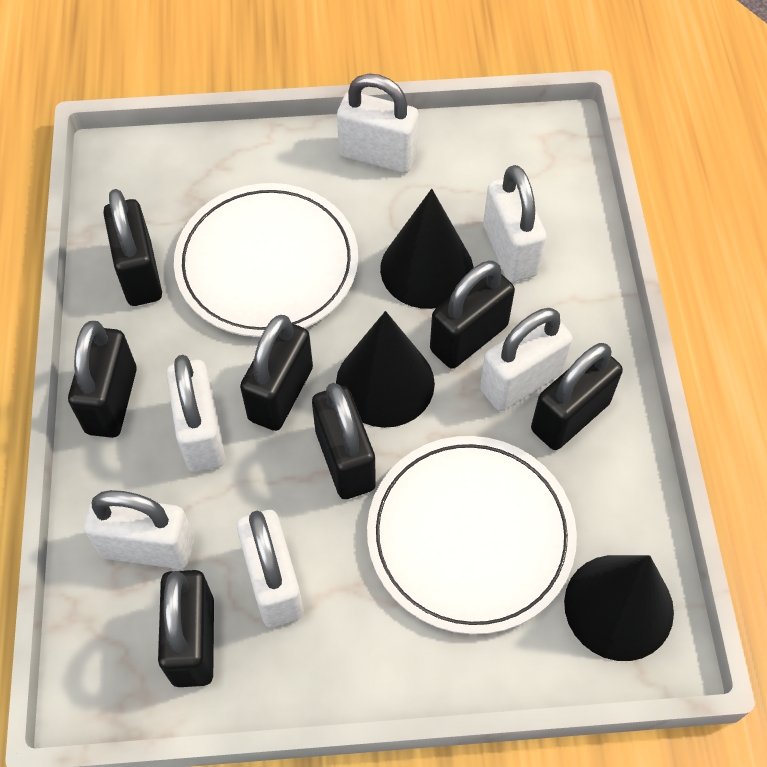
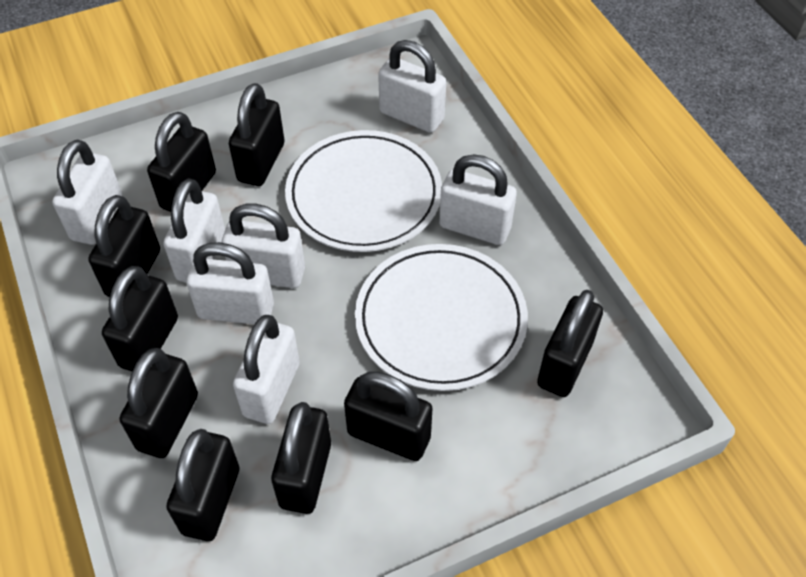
black cone: 3 -> 0
black padlock: 7 -> 9
white padlock: 6 -> 7

